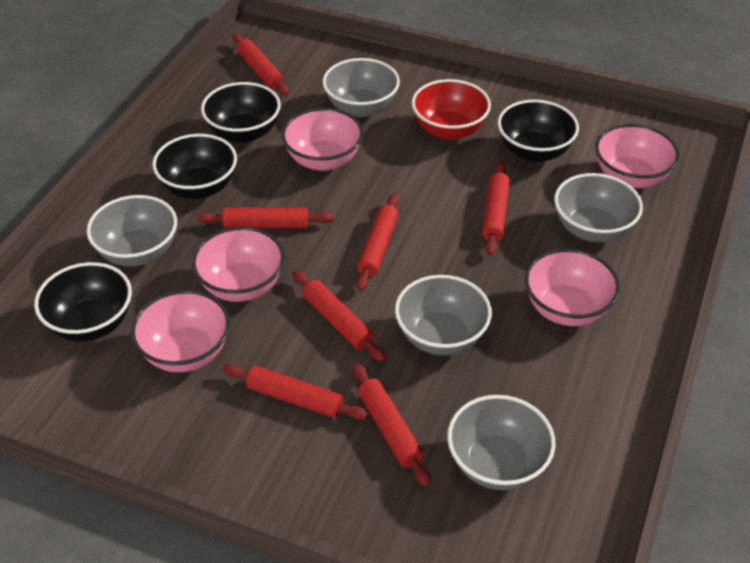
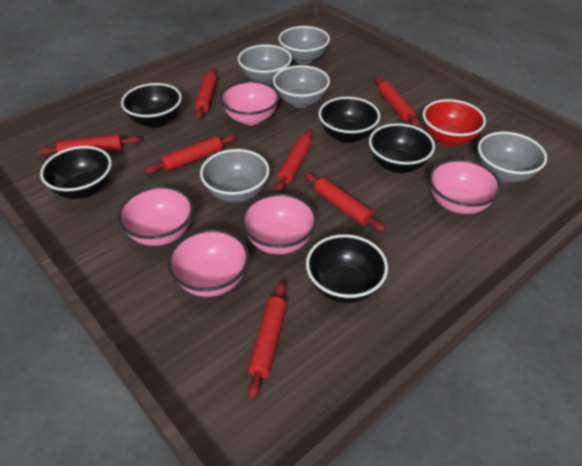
black bowl: 4 -> 5

